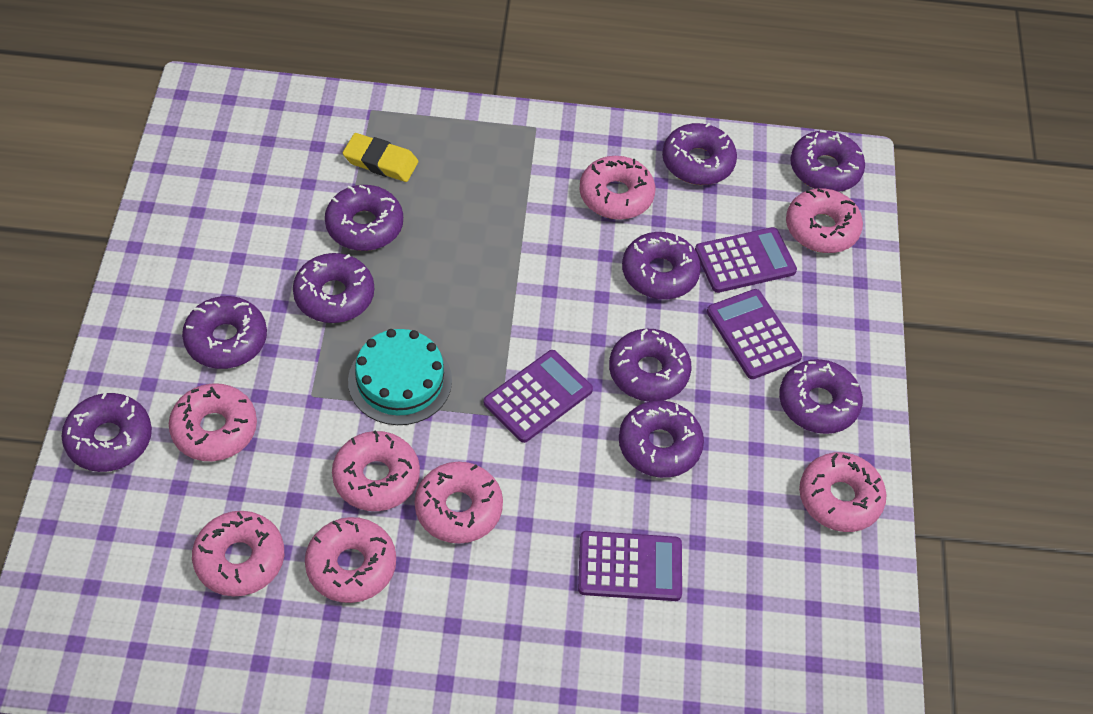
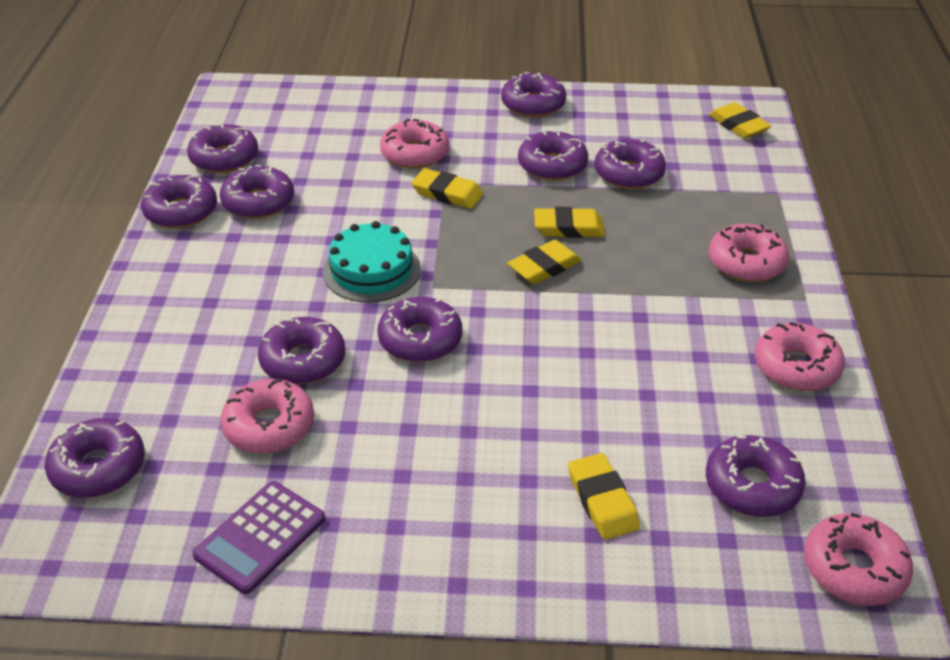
pink donut: 8 -> 5
purple calculator: 4 -> 1
yellow eraser: 1 -> 5

